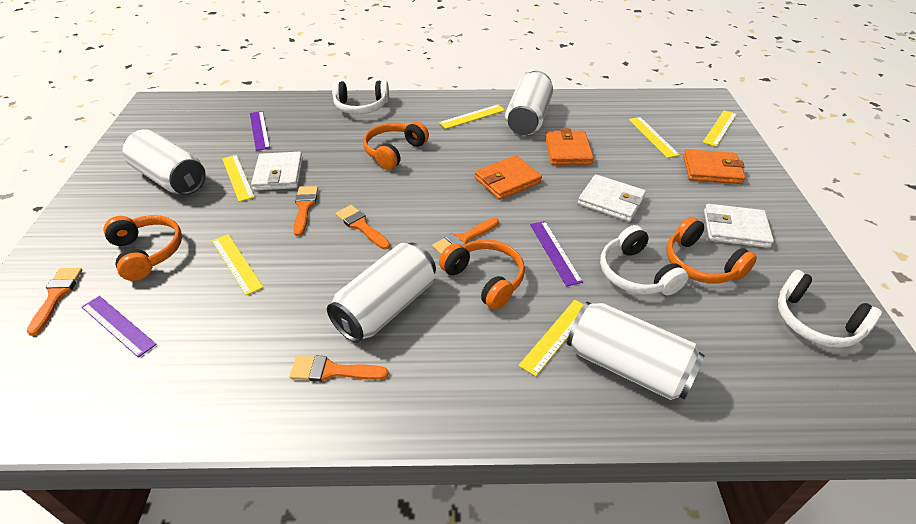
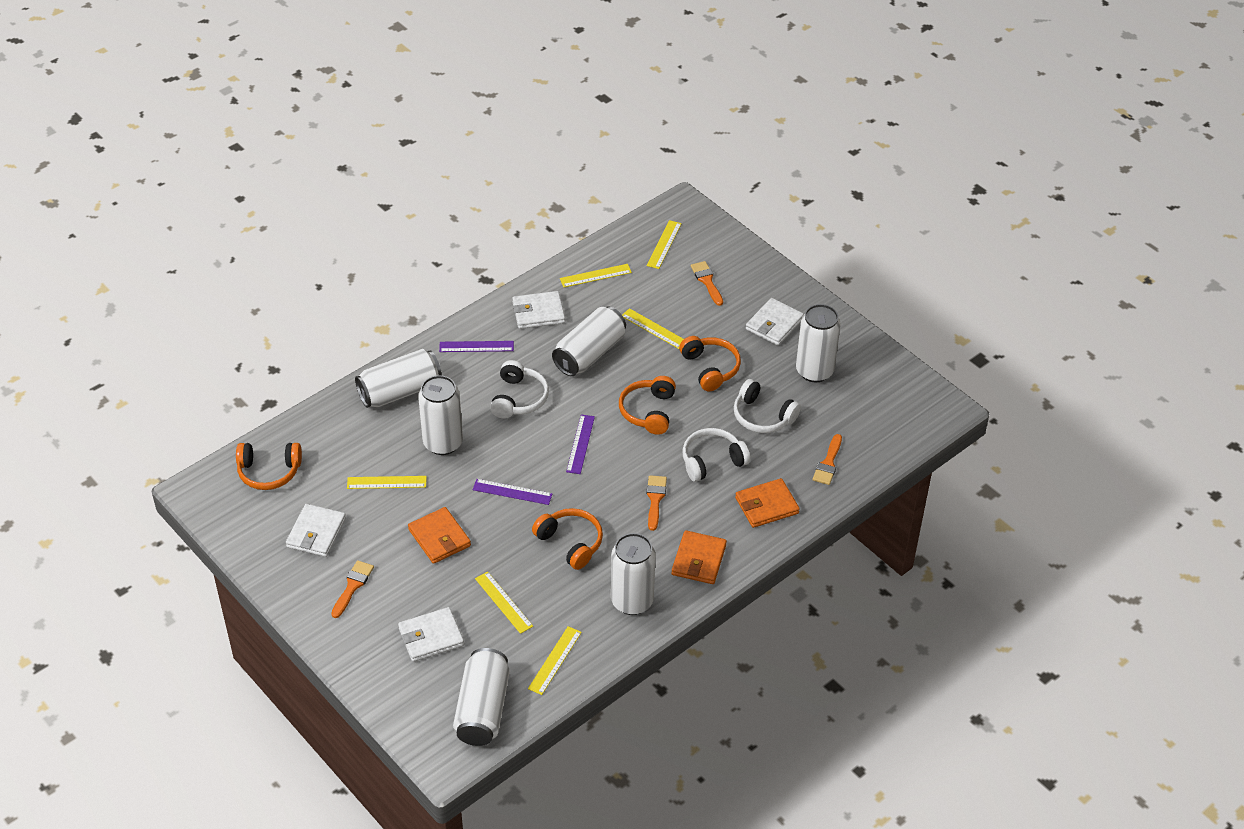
orange brush: 5 -> 4
white can: 4 -> 6
white wallet: 3 -> 4

